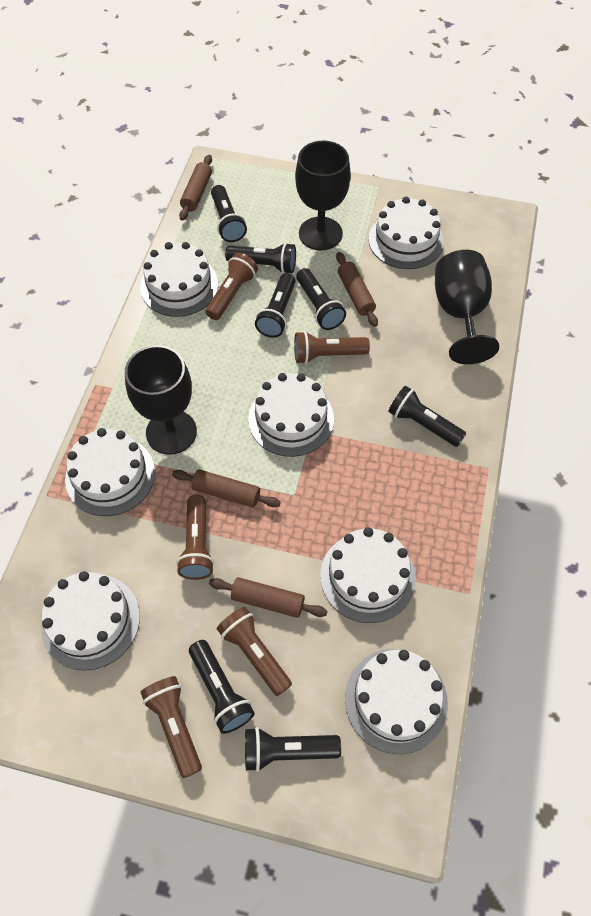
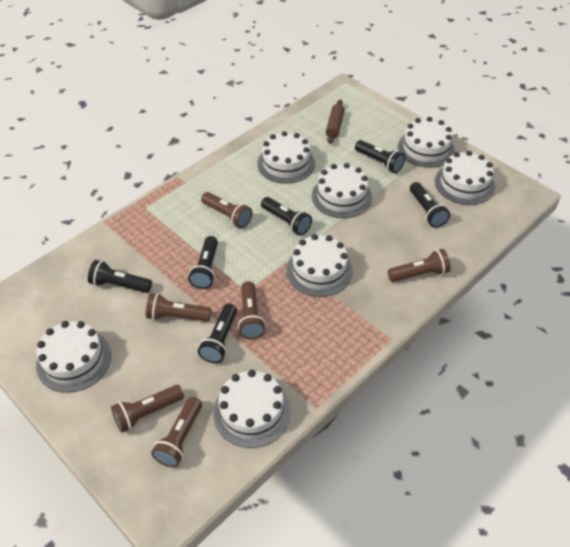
black flashlight: 7 -> 6
black goblet: 3 -> 0
brown flashlight: 5 -> 6
brown rolling pin: 4 -> 1

